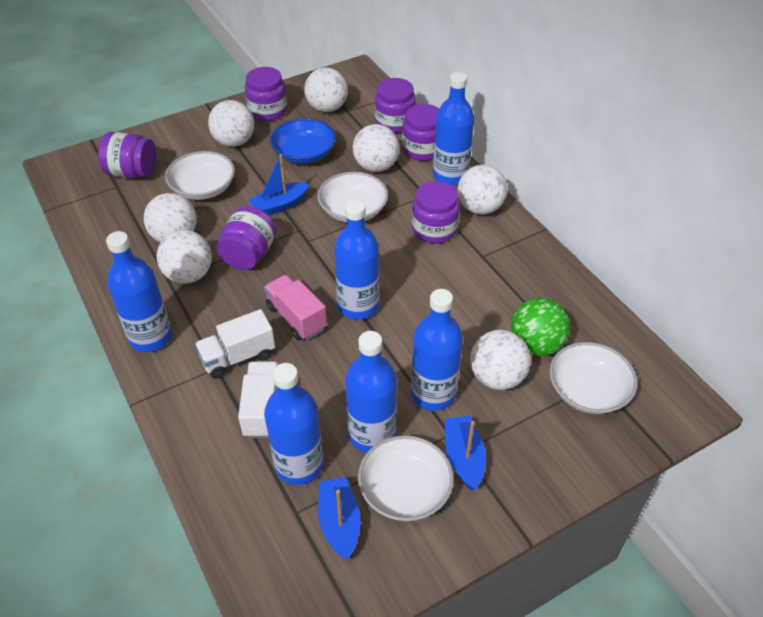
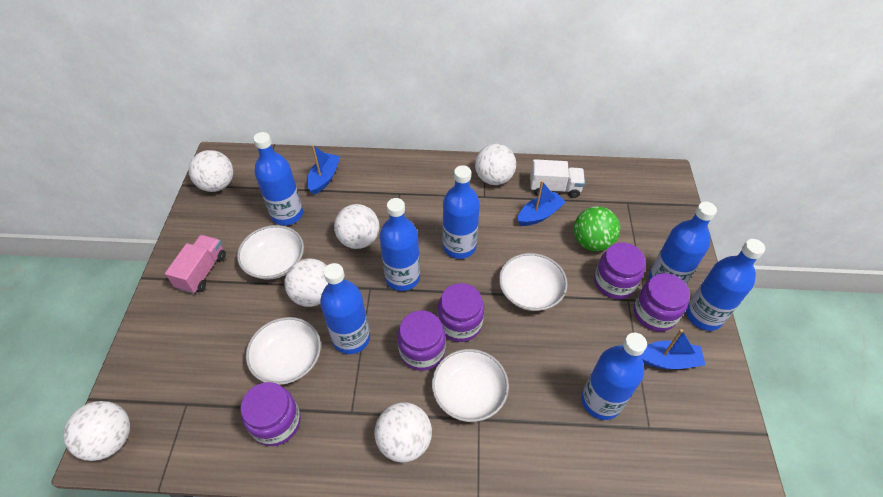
blue bottle: 6 -> 7
blue bowl: 1 -> 0
purple jar: 6 -> 5
white ball: 7 -> 6
white truck: 2 -> 1

